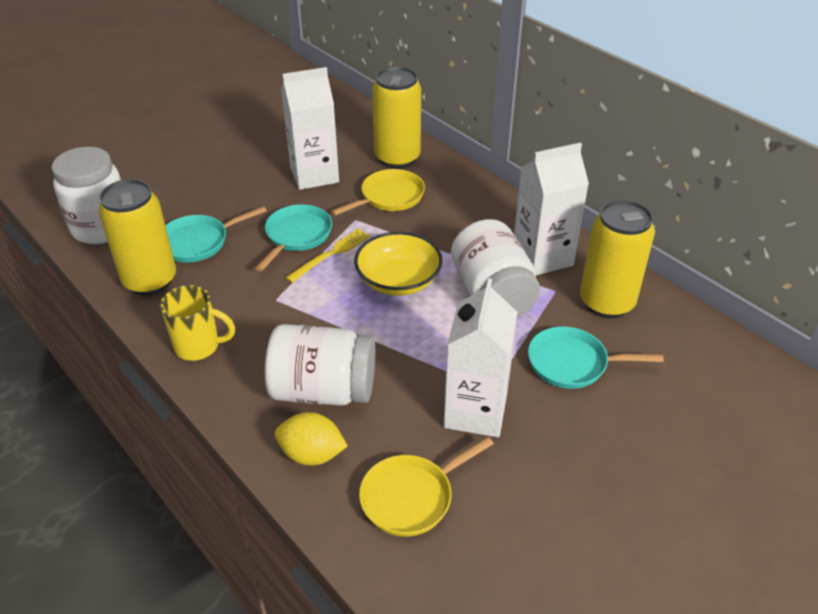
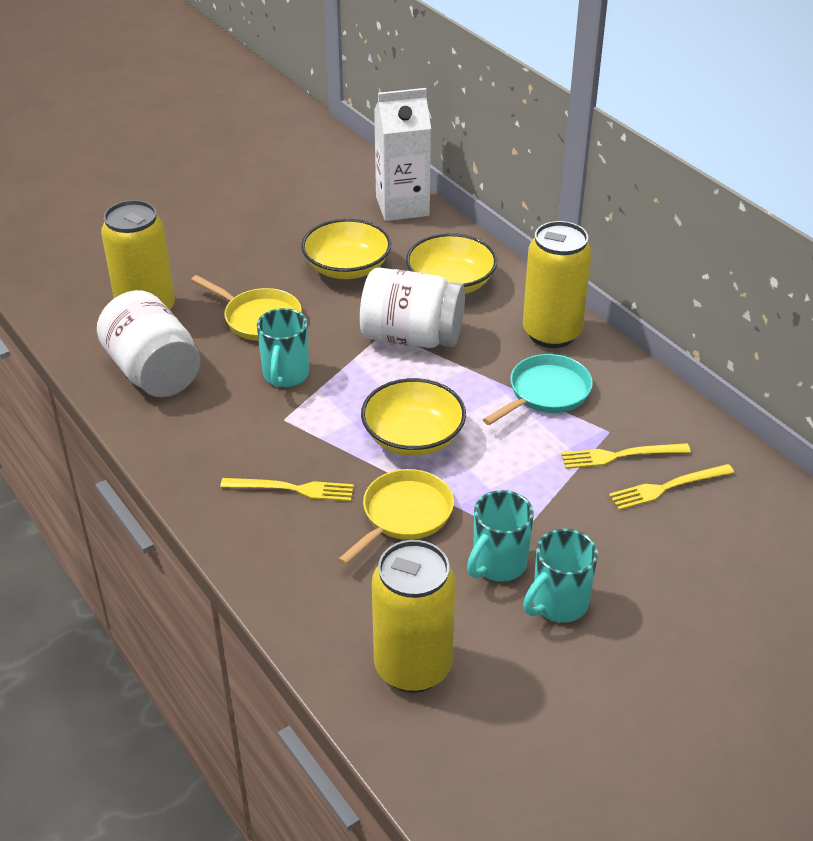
turquoise mug: 0 -> 3
turquoise pan: 3 -> 1
white carton: 3 -> 1
white jar: 3 -> 2
yellow bowl: 1 -> 3
yellow fork: 1 -> 3
yellow lemon: 1 -> 0
yellow mug: 1 -> 0

